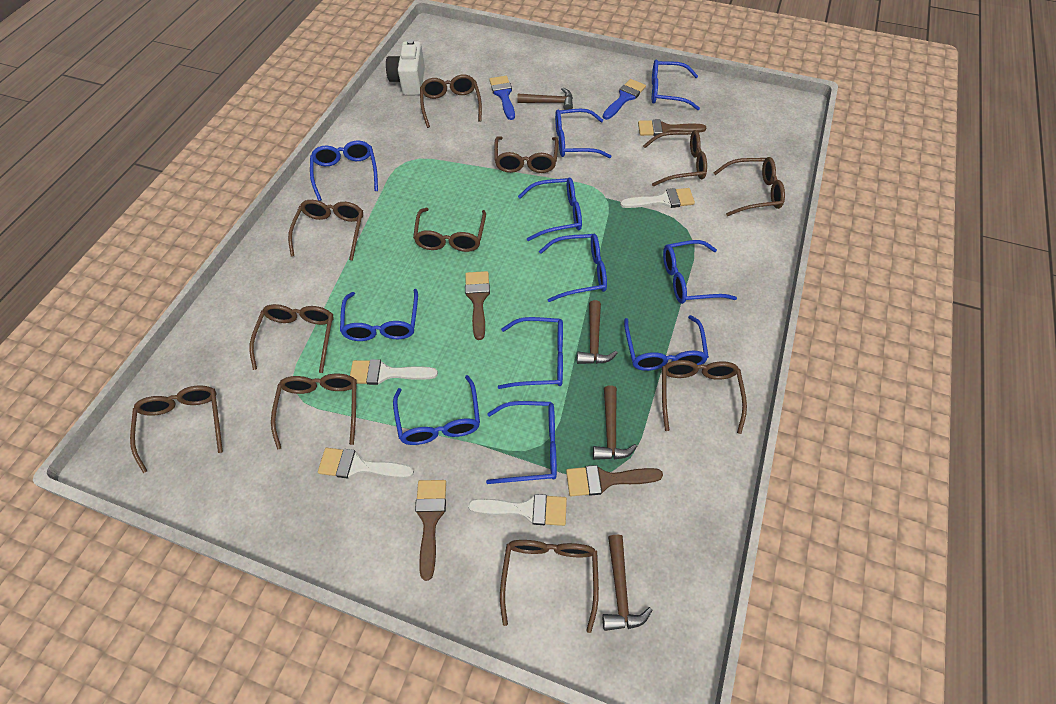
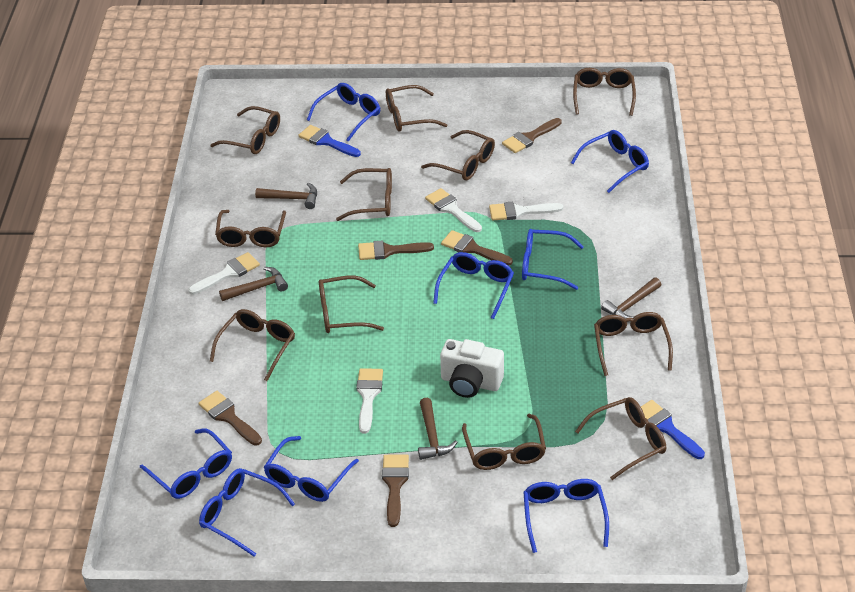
blue glasses: 11 -> 8
brown brush: 4 -> 5

